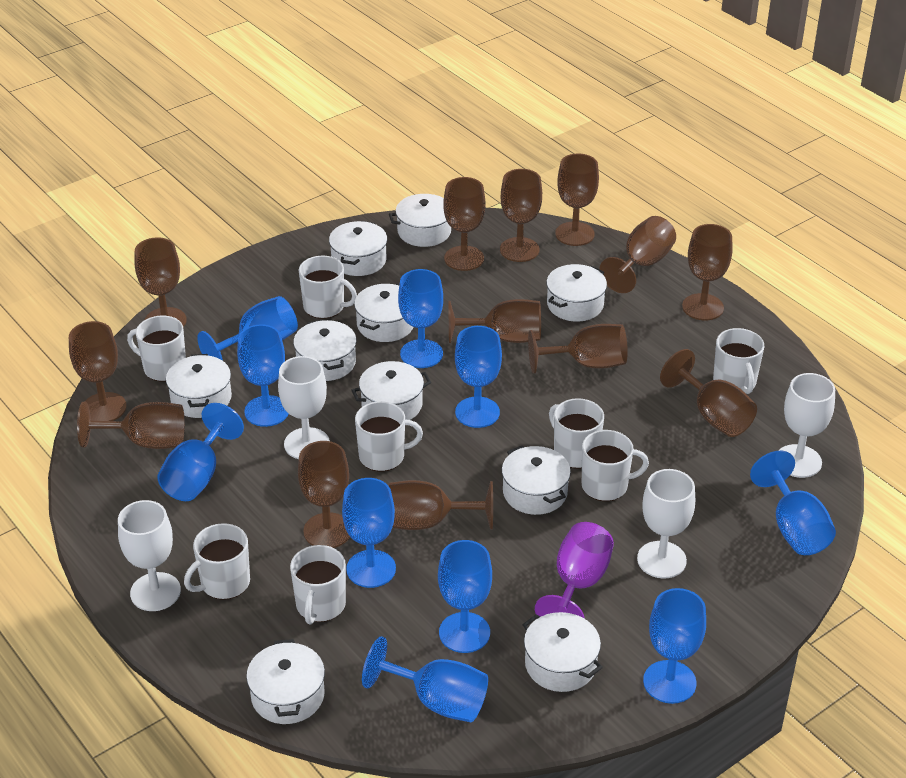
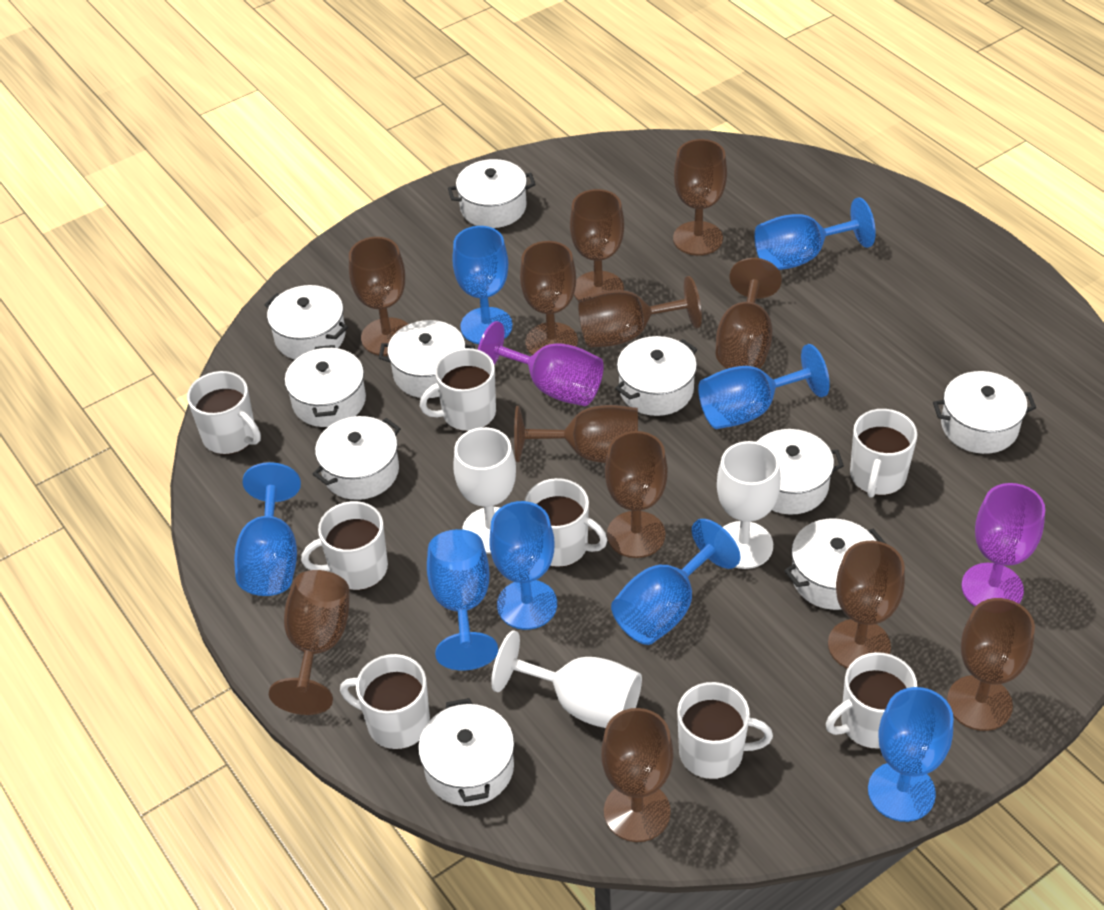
blue goblet: 10 -> 8
brown goblet: 13 -> 12
purple goblet: 1 -> 2
white goblet: 4 -> 3

